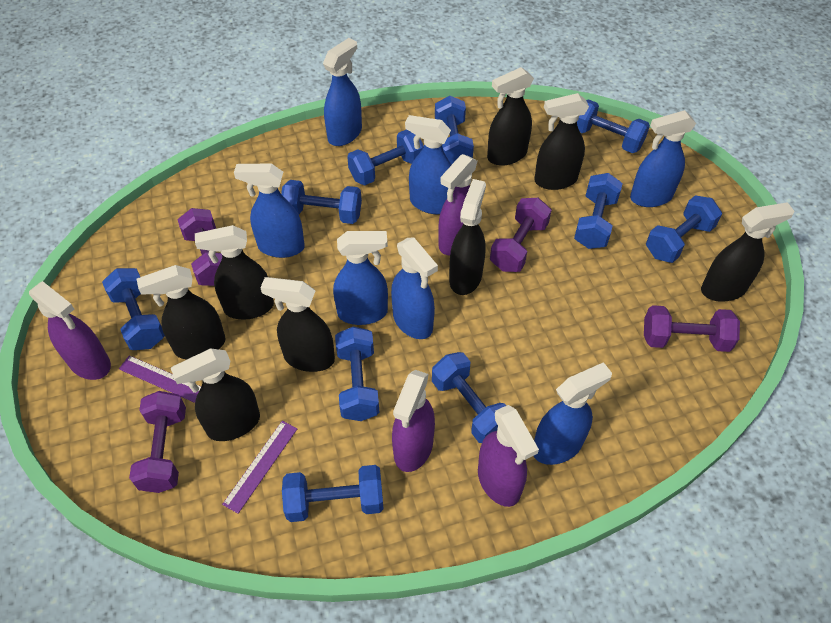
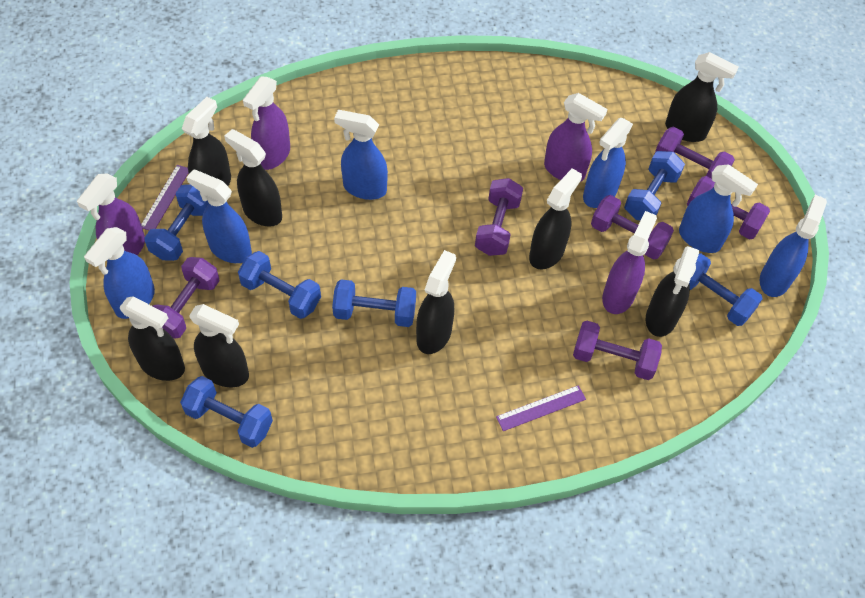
blue dumbbell: 10 -> 6
blue spray bottle: 7 -> 6
purple dumbbell: 4 -> 6

